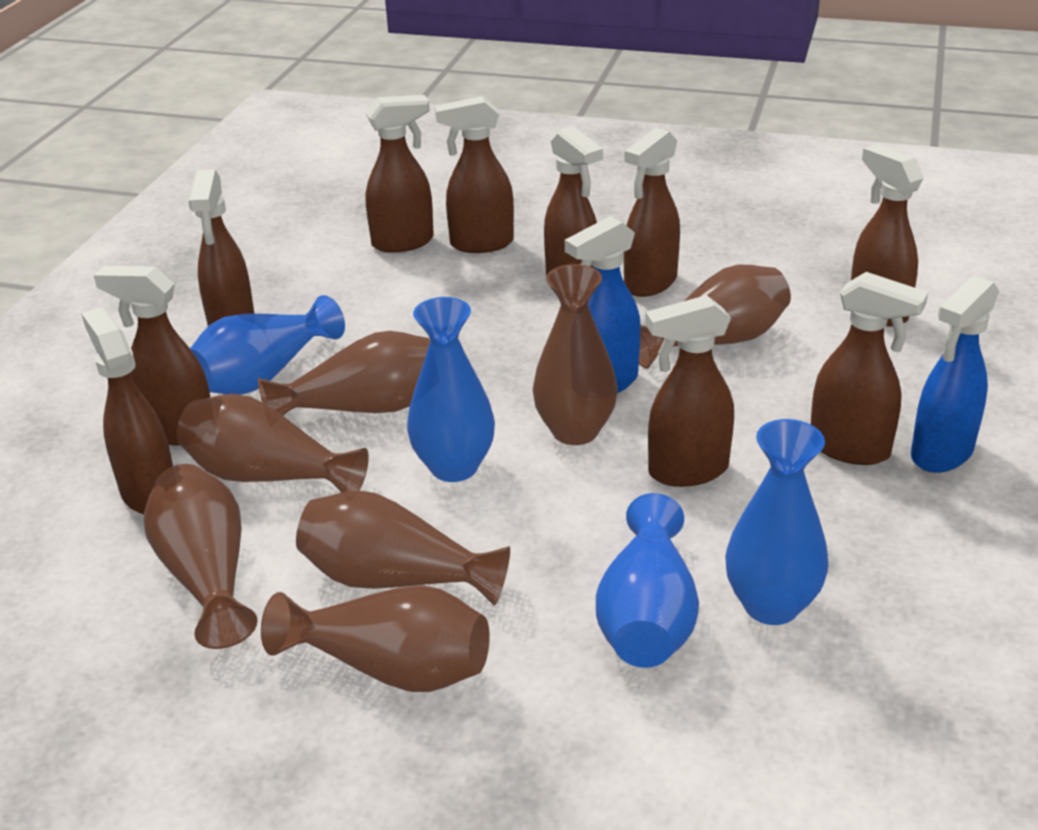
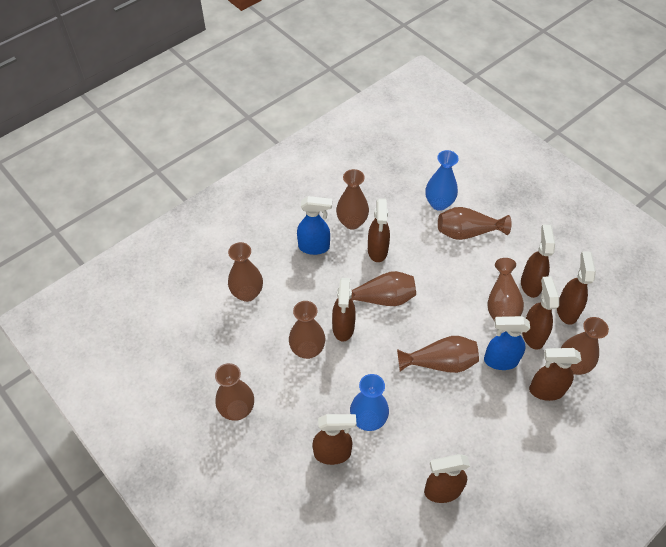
blue vase: 4 -> 2
brown spray bottle: 10 -> 8
brown vase: 7 -> 9

